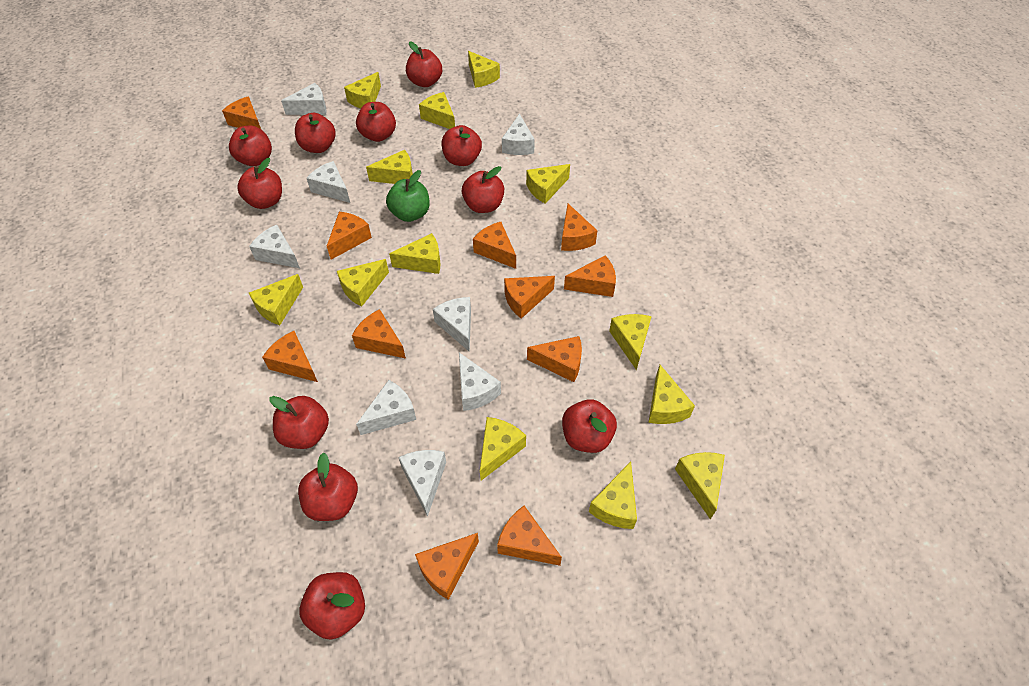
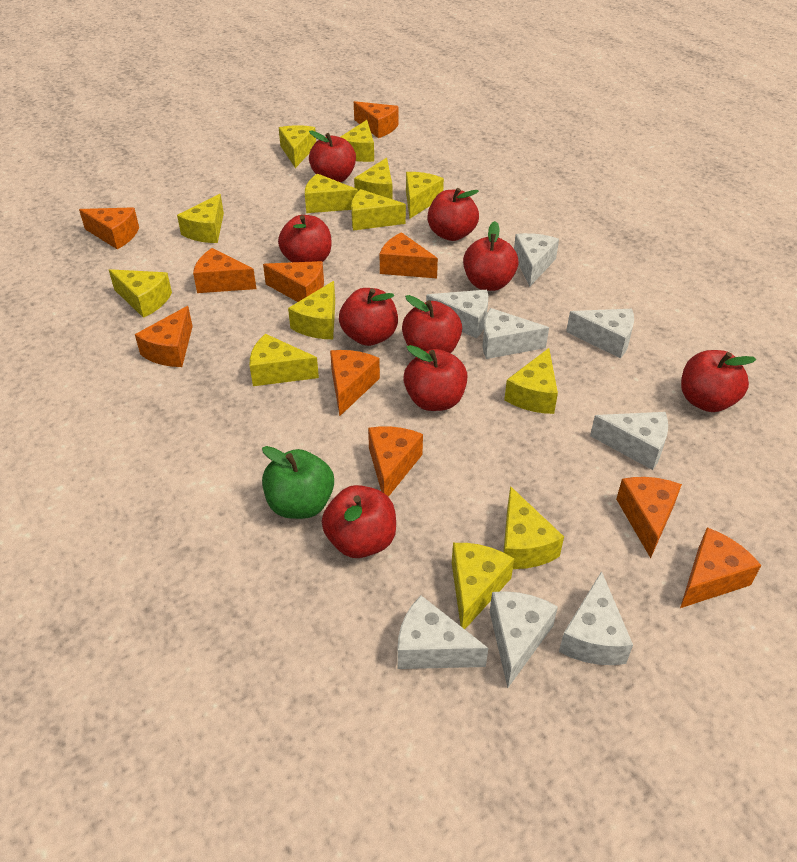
orange cheese: 11 -> 10
red apple: 11 -> 9

